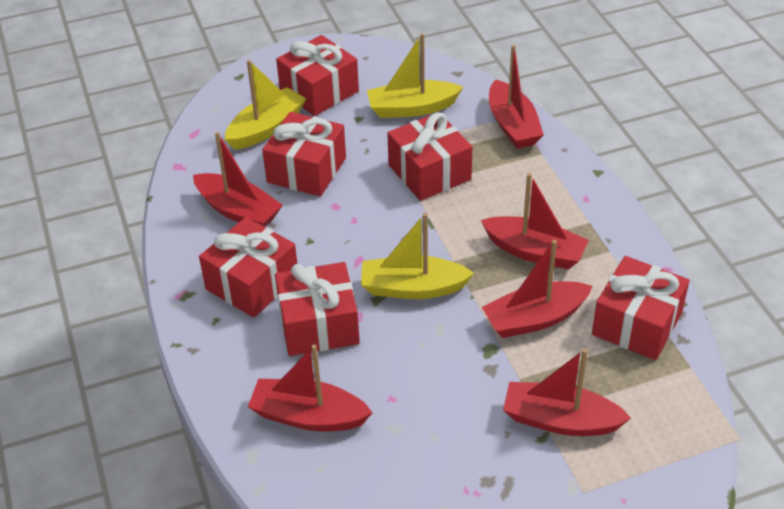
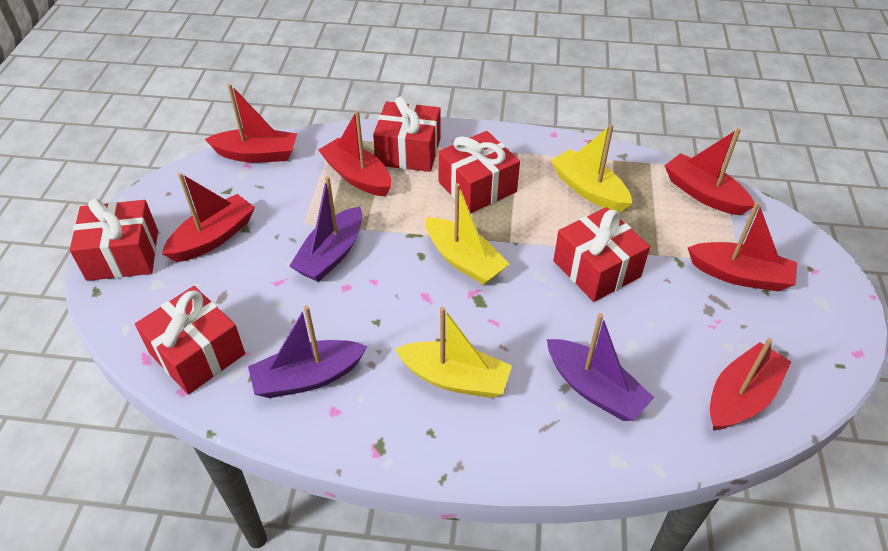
purple boat: 0 -> 3
red gift: 6 -> 5

